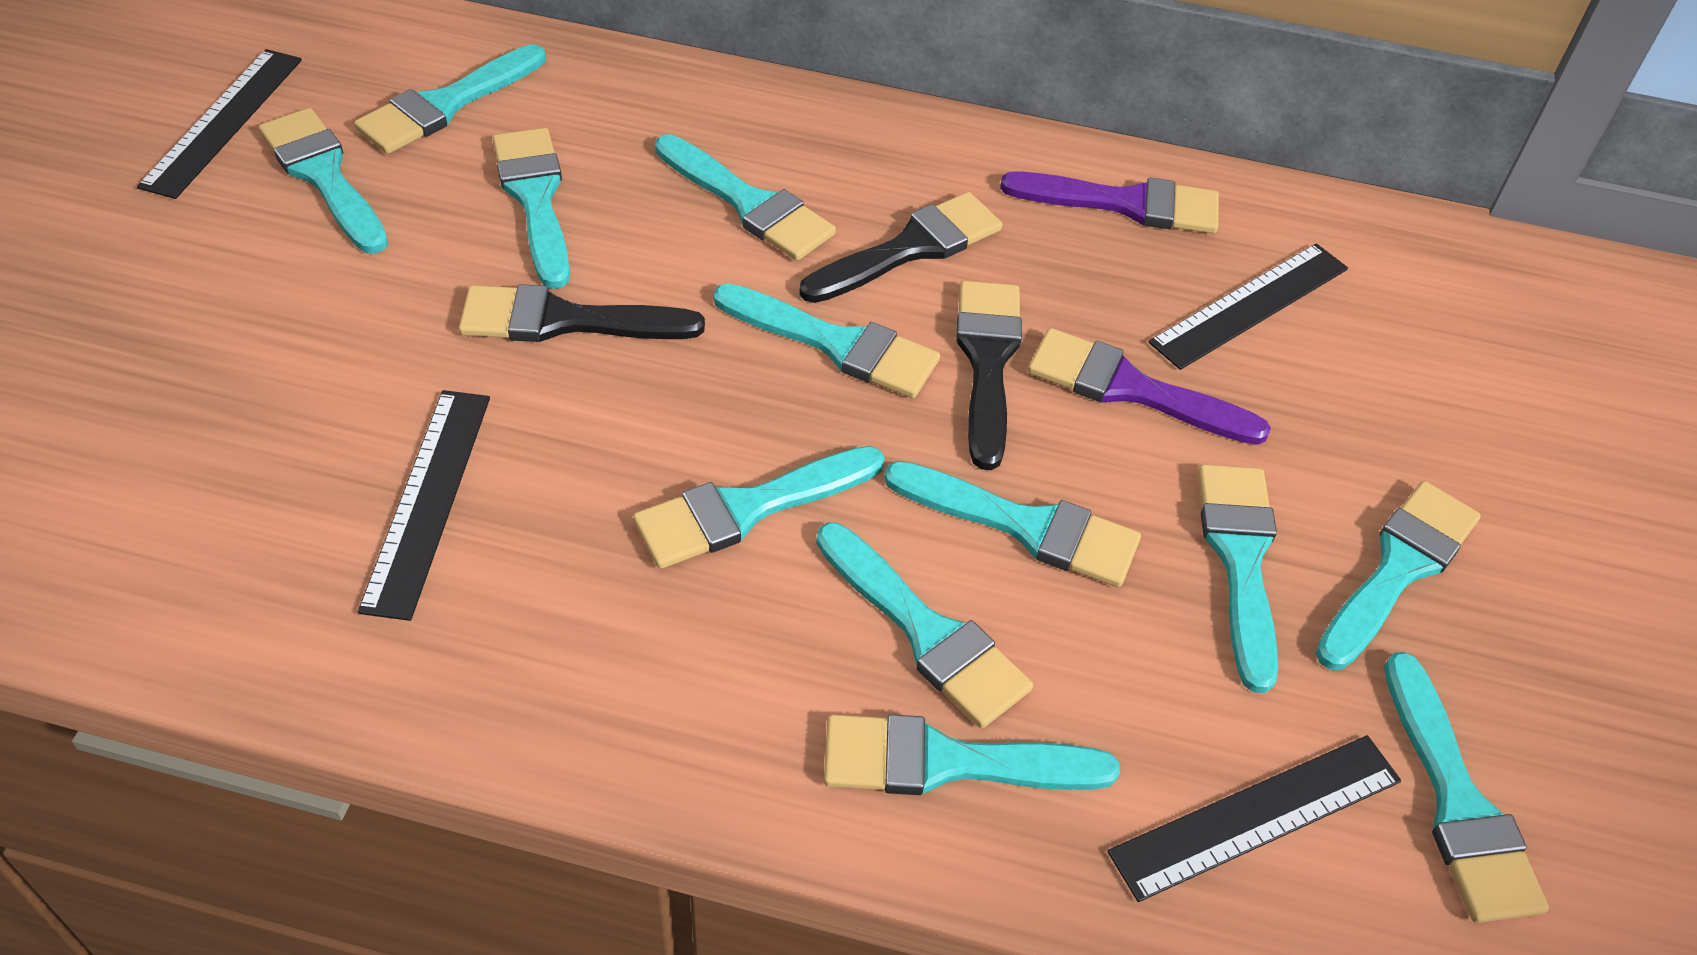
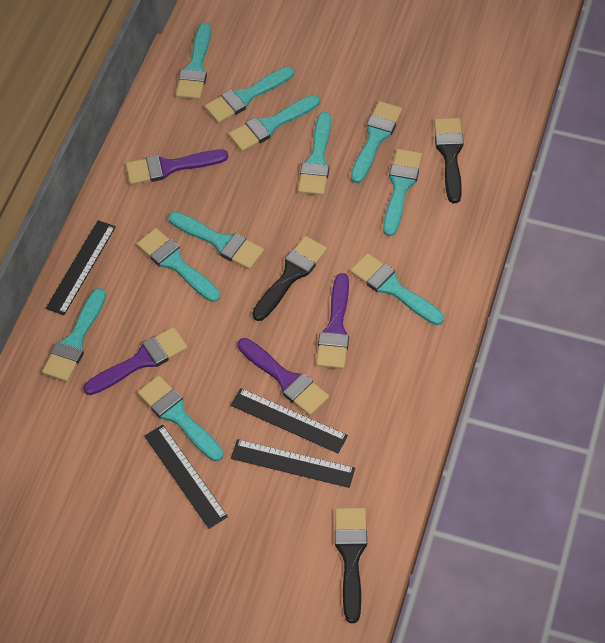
purple brush: 2 -> 4
turquoise brush: 12 -> 11

